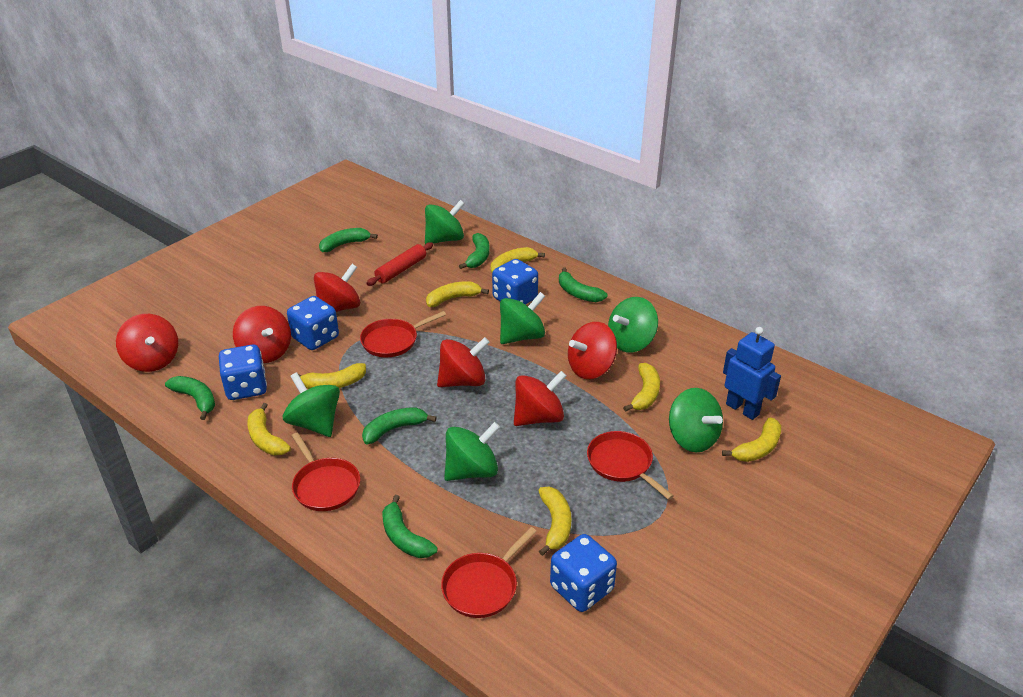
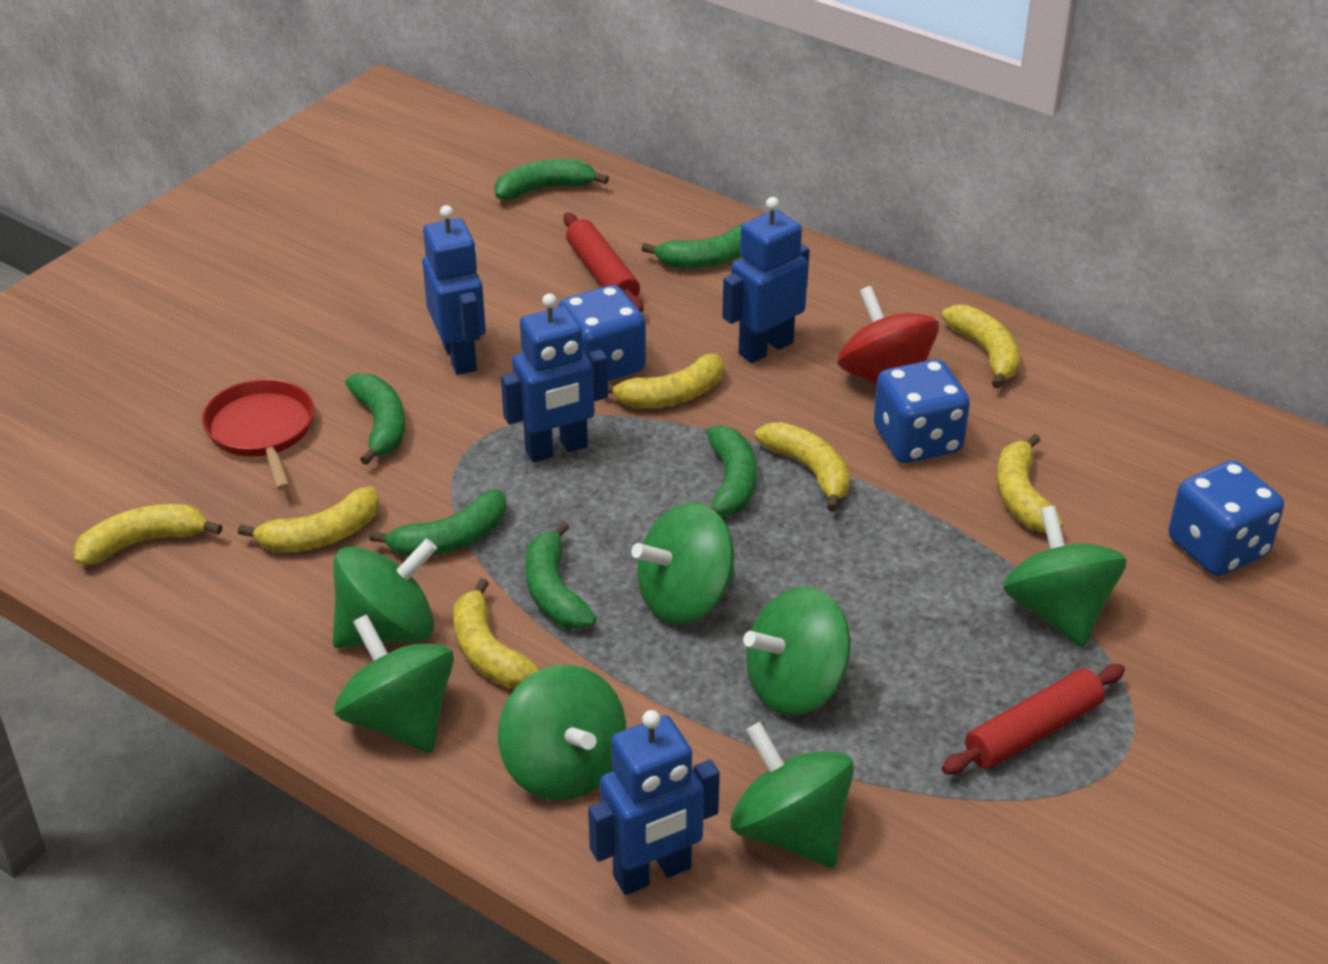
blue dice: 4 -> 3
blue robot: 1 -> 4
green spinning top: 6 -> 7
red pan: 4 -> 1
red rolling pin: 1 -> 2
red spinning top: 6 -> 1

